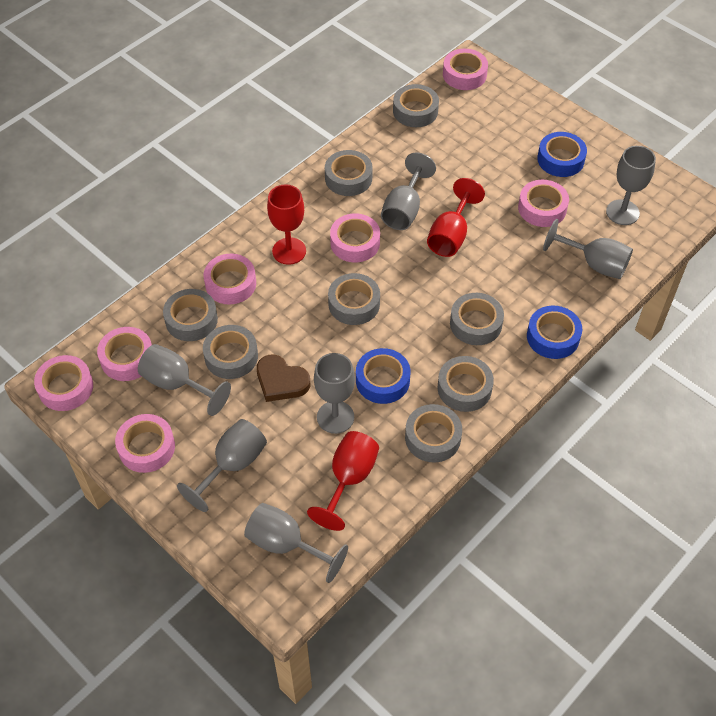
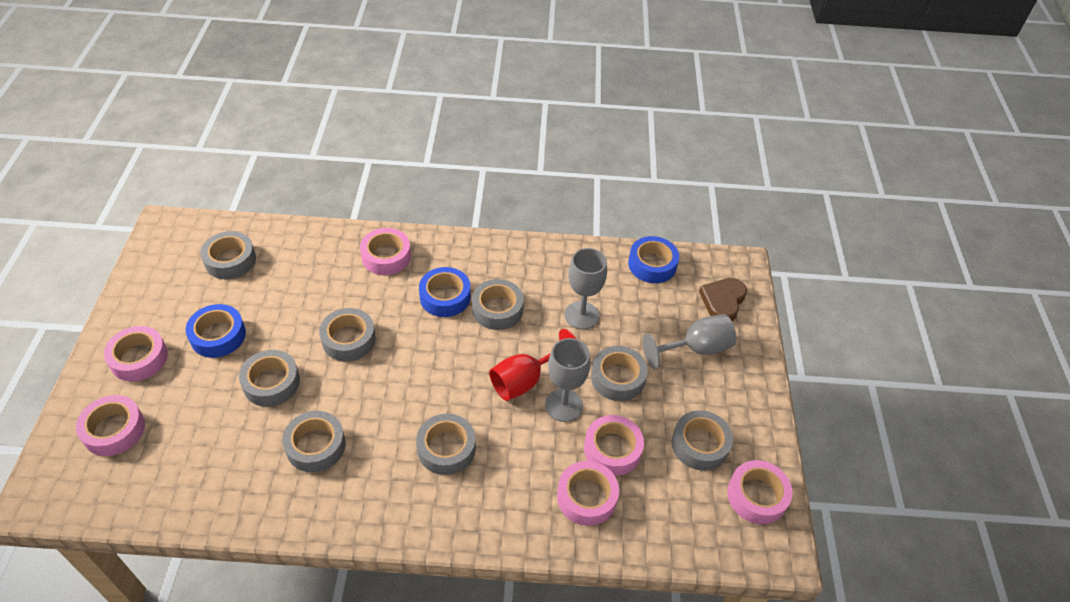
grey goblet: 7 -> 3
pink tape: 7 -> 6
red goblet: 3 -> 1

